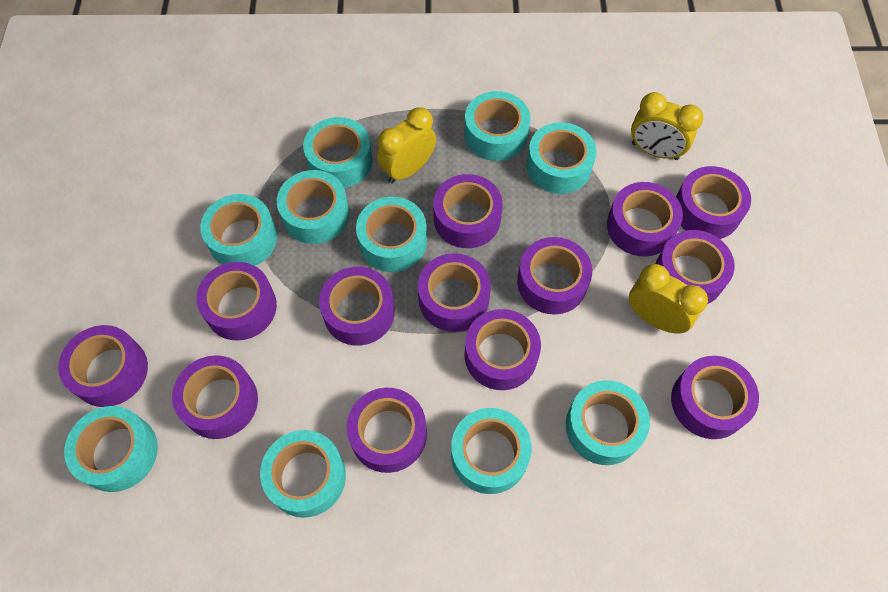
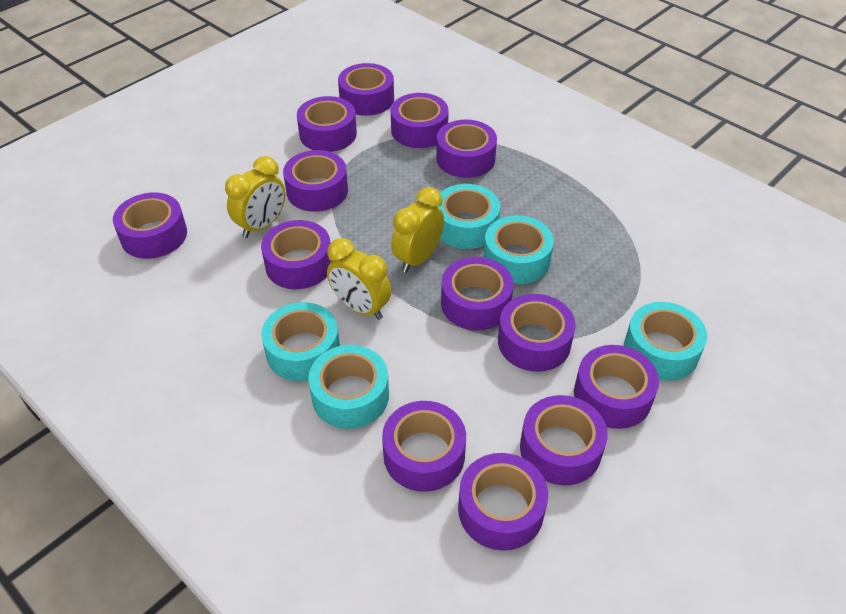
turquoise tape: 10 -> 5

